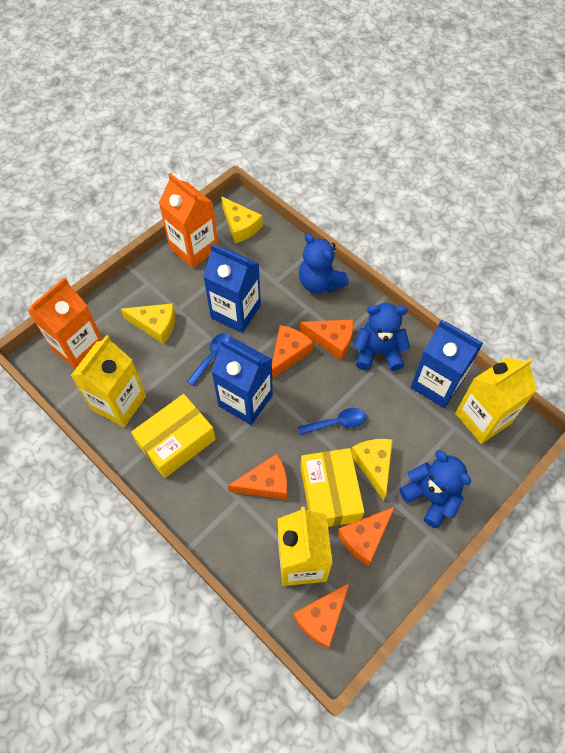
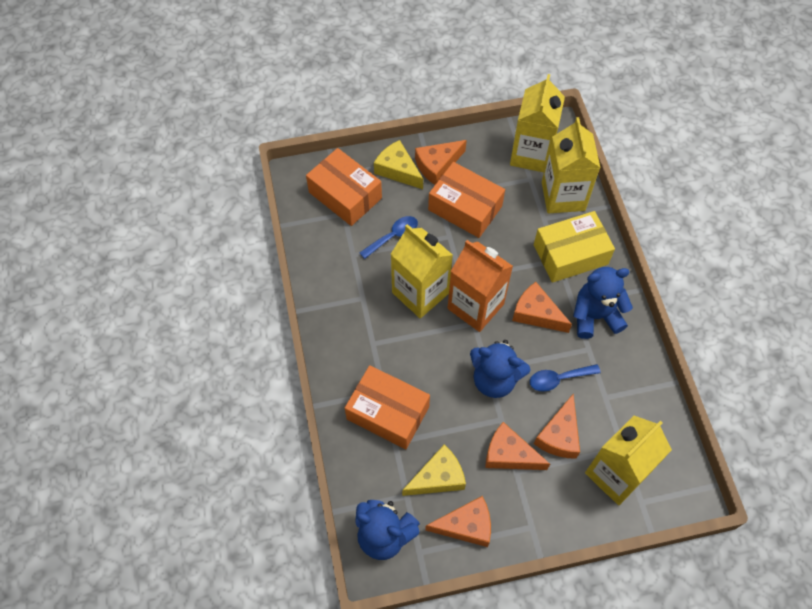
blue carton: 3 -> 0
orange box: 0 -> 3
orange carton: 2 -> 1
yellow box: 2 -> 1
yellow carton: 3 -> 4
yellow cheese: 3 -> 2

